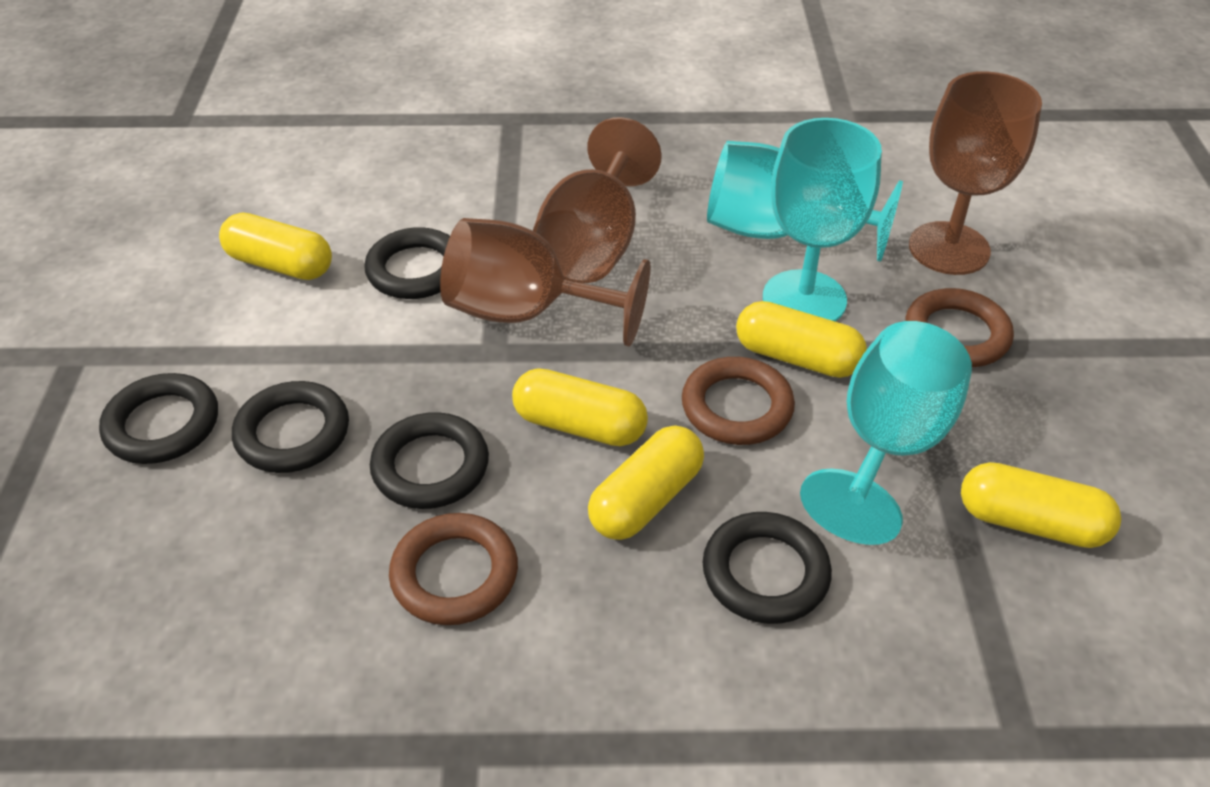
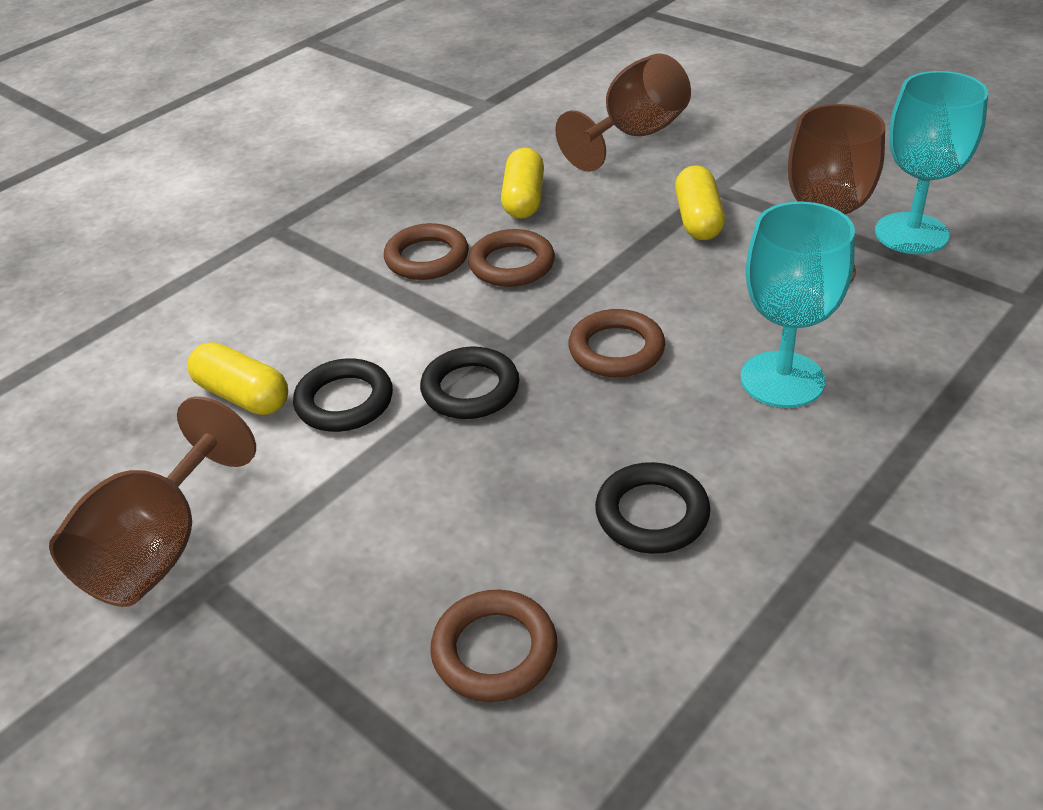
black ring: 5 -> 3
brown ring: 3 -> 4
turquoise goblet: 3 -> 2
yellow capsule: 5 -> 3

